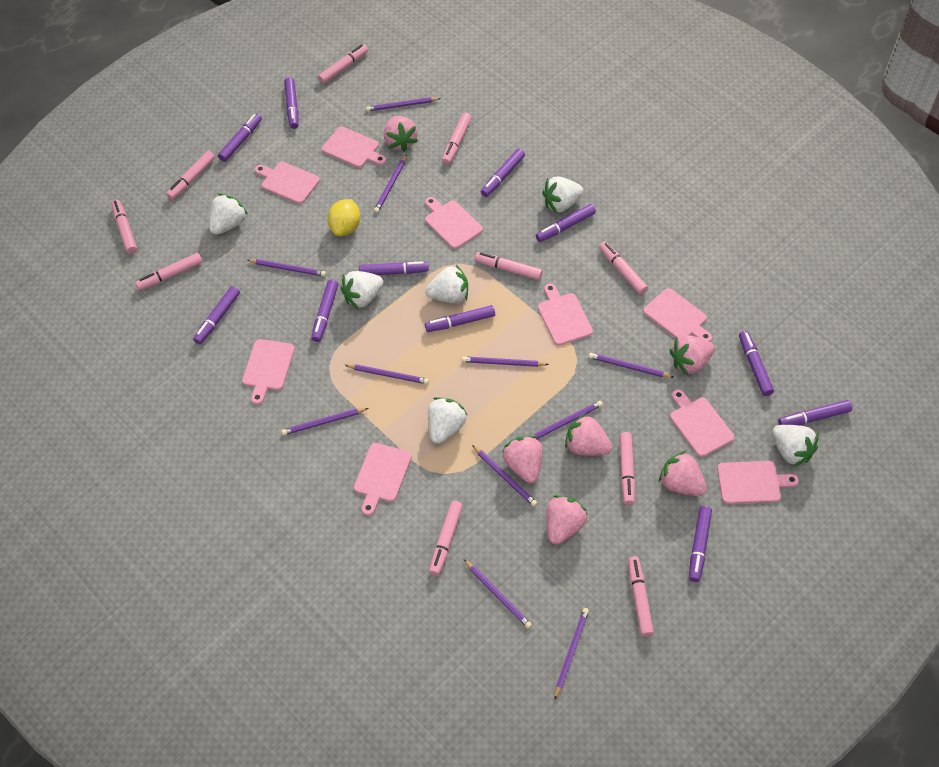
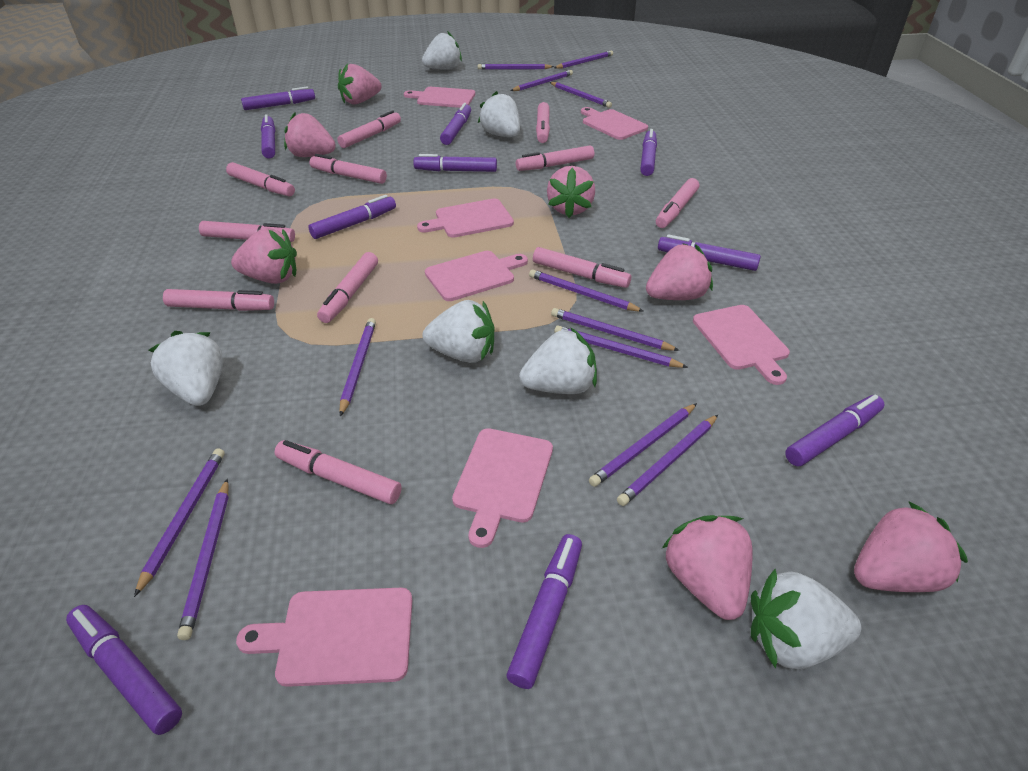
pink cutting board: 9 -> 7
pink marker: 10 -> 11
pink strawberry: 6 -> 7
purple marker: 11 -> 10
purple pencil: 11 -> 12
yellow lemon: 1 -> 0

